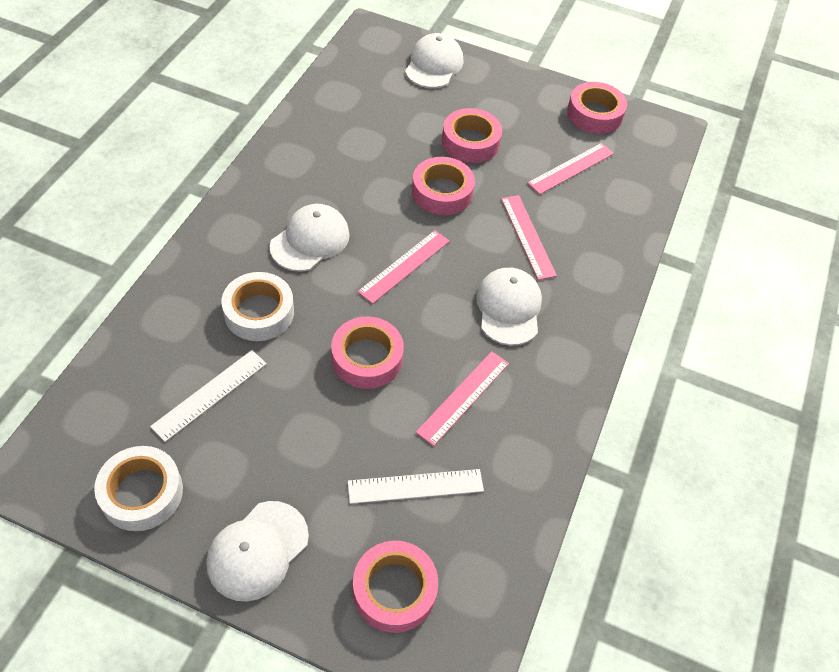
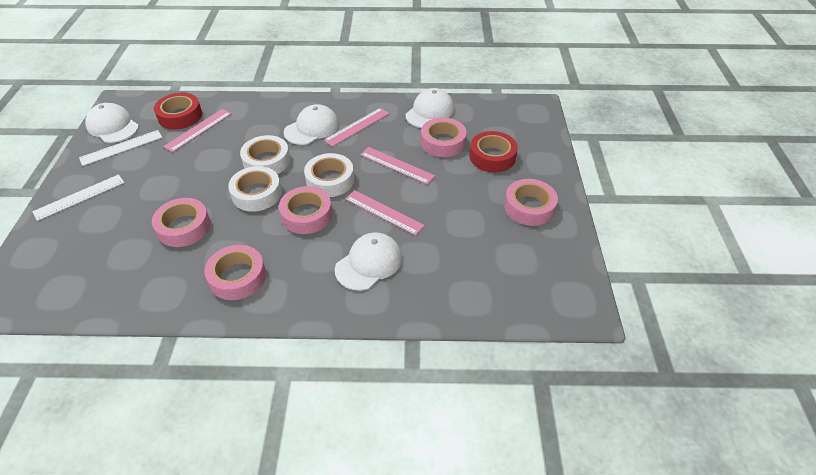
red tape: 0 -> 2
white tape: 2 -> 3

